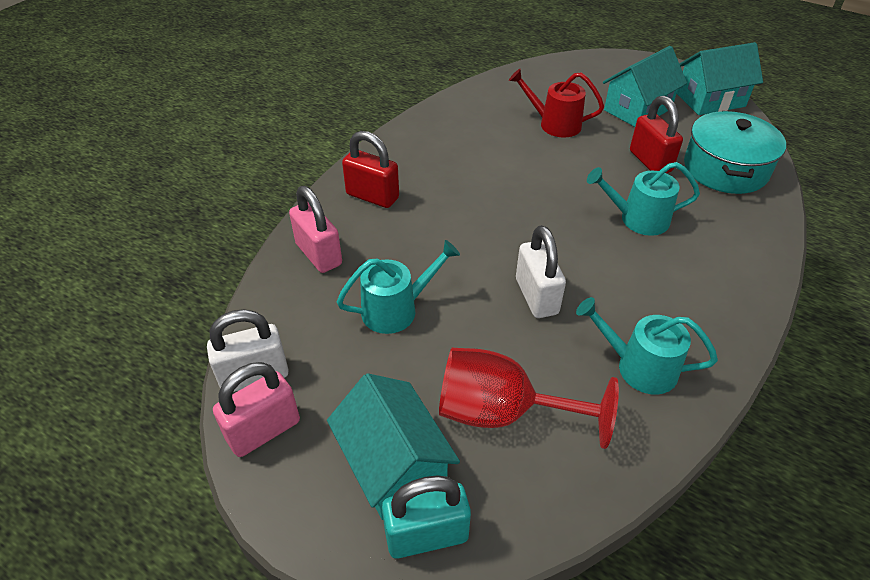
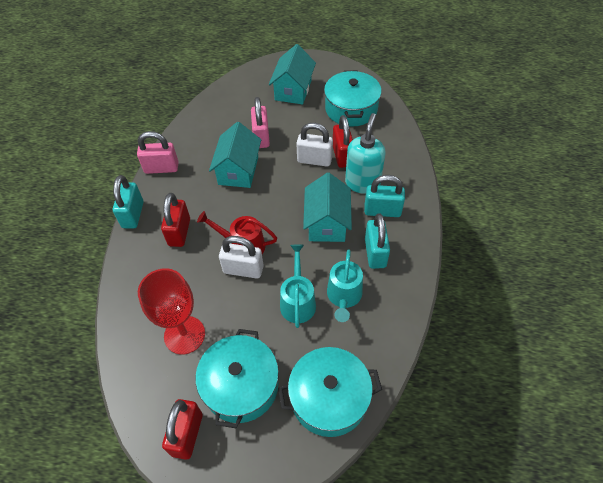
red padlock: 2 -> 3
turquoise padlock: 1 -> 3
turquoise pot: 1 -> 3
turquoise soap dispenser: 0 -> 1
turquoise watering can: 3 -> 2

